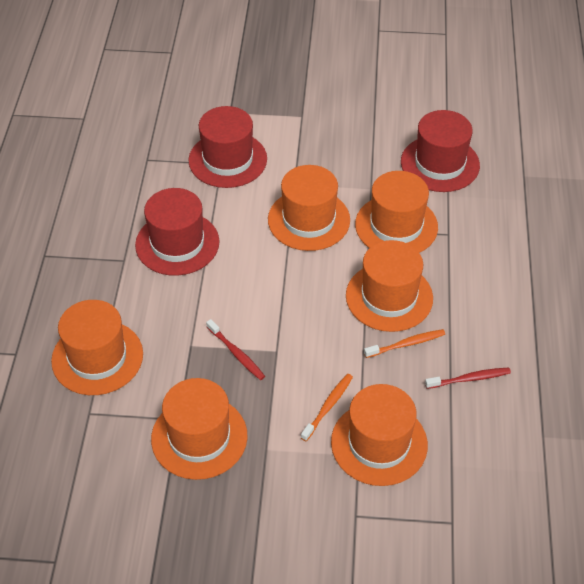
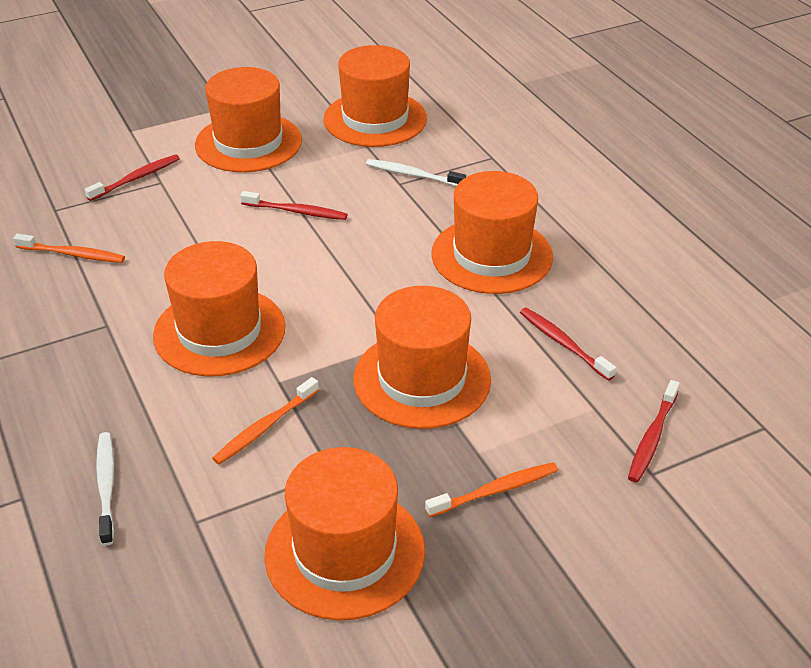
orange toothbrush: 2 -> 3
red hat: 3 -> 0
red toothbrush: 2 -> 4
white toothbrush: 0 -> 2

